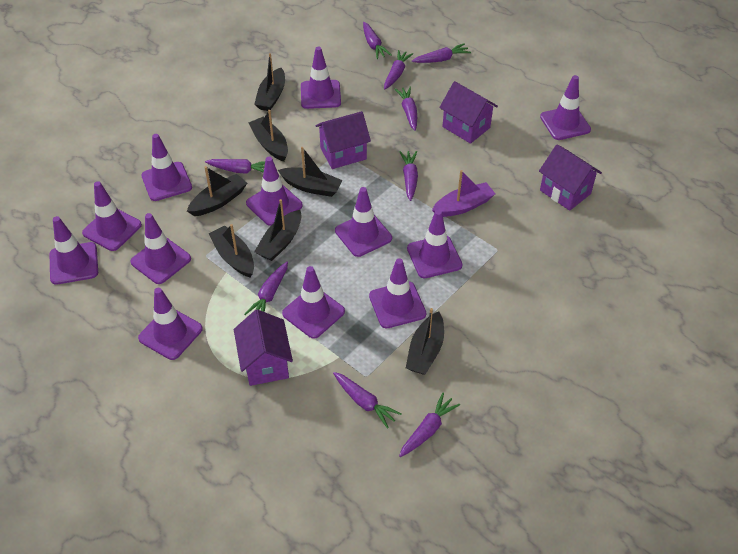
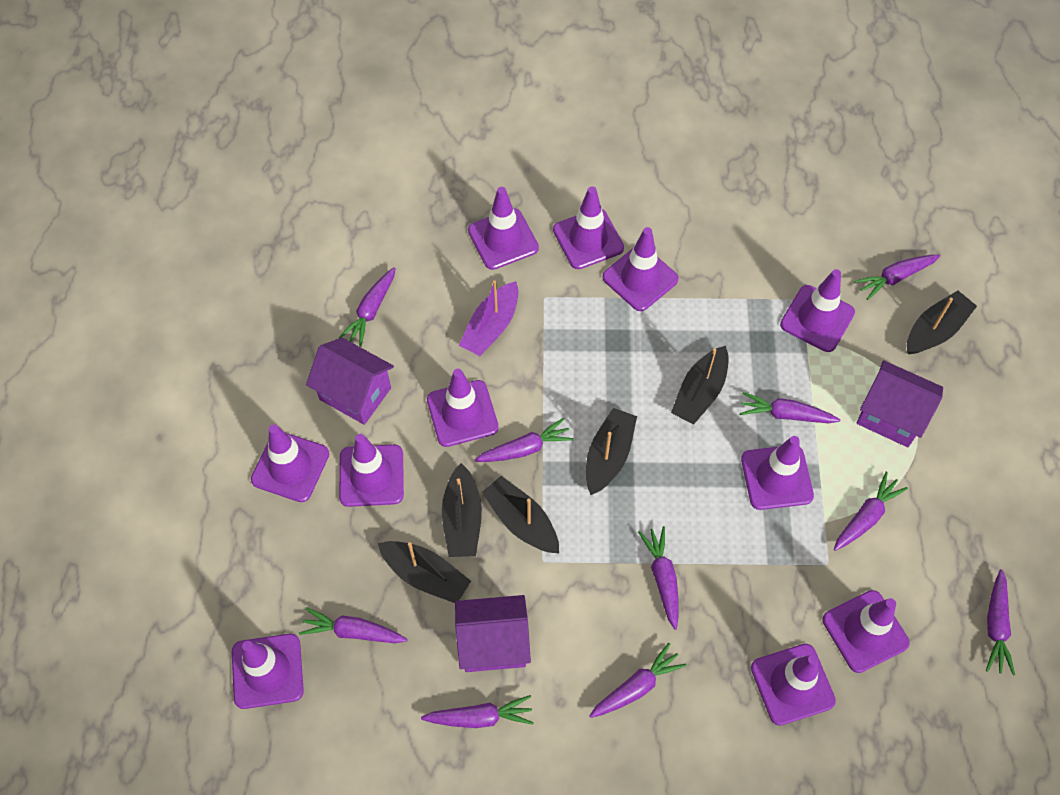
black boat: 7 -> 6
purple carrot: 9 -> 10
purple house: 4 -> 3
purple traffic cone: 12 -> 11

